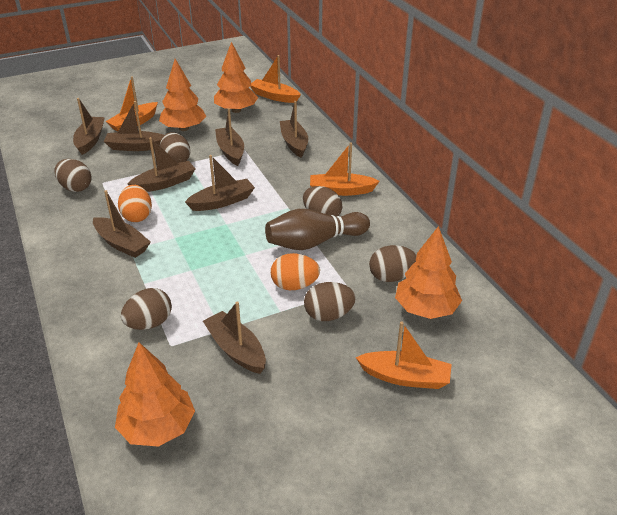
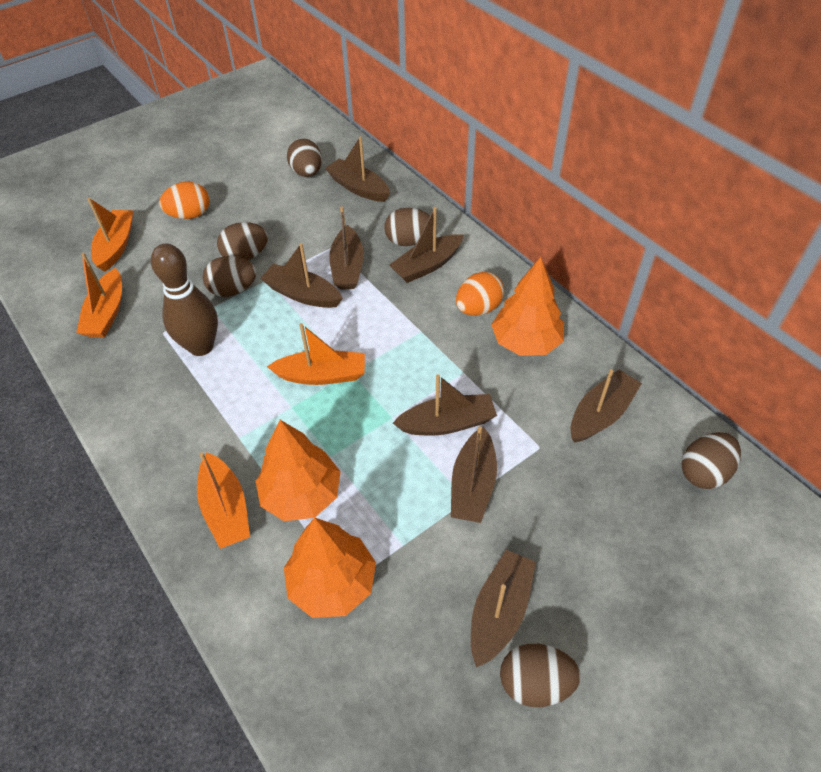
orange tree: 4 -> 3

